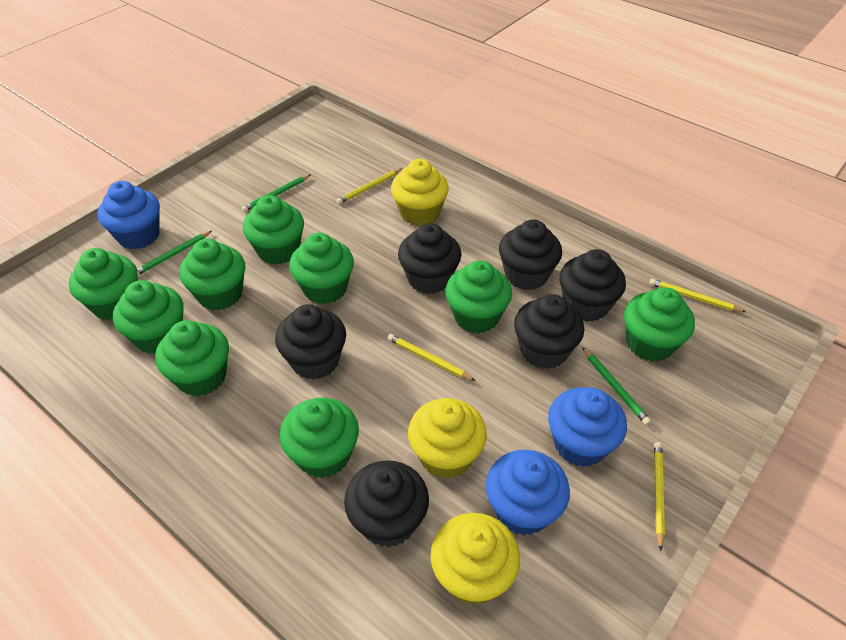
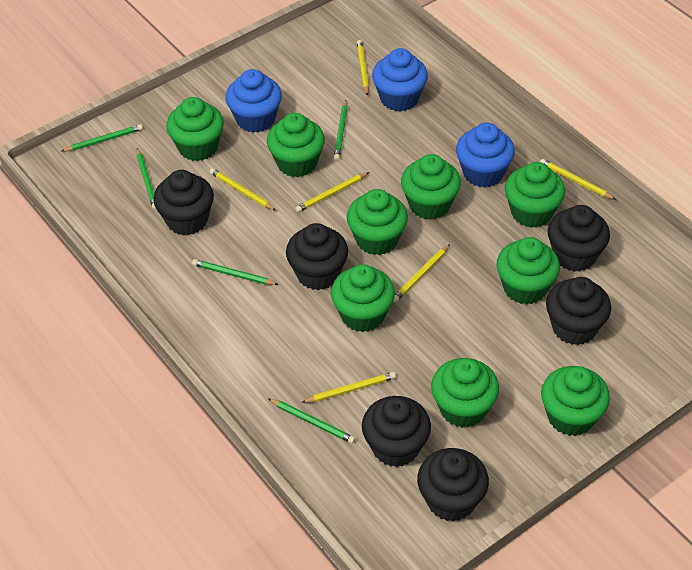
green pencil: 3 -> 5
yellow cupcake: 3 -> 0
yellow pencil: 4 -> 6

